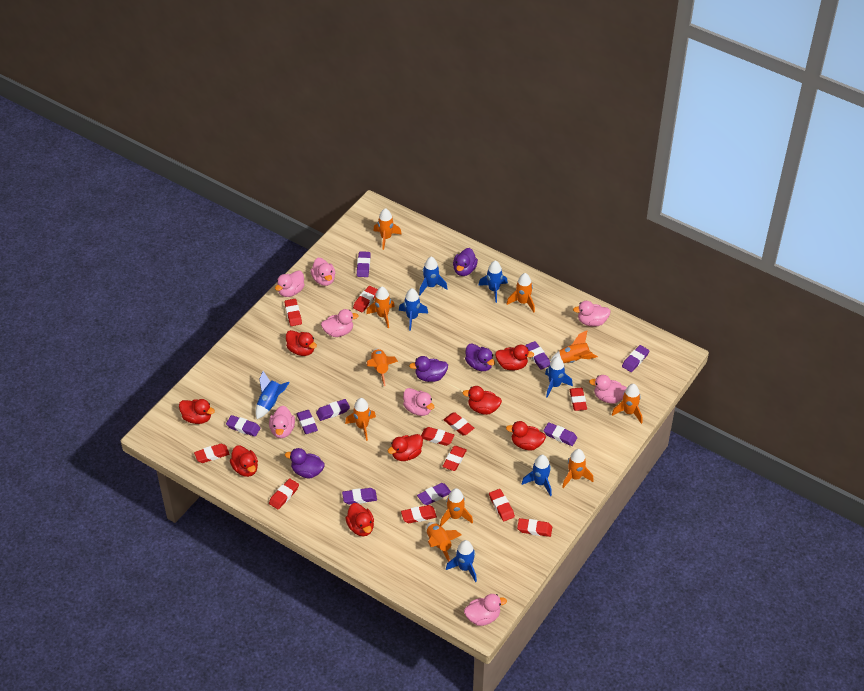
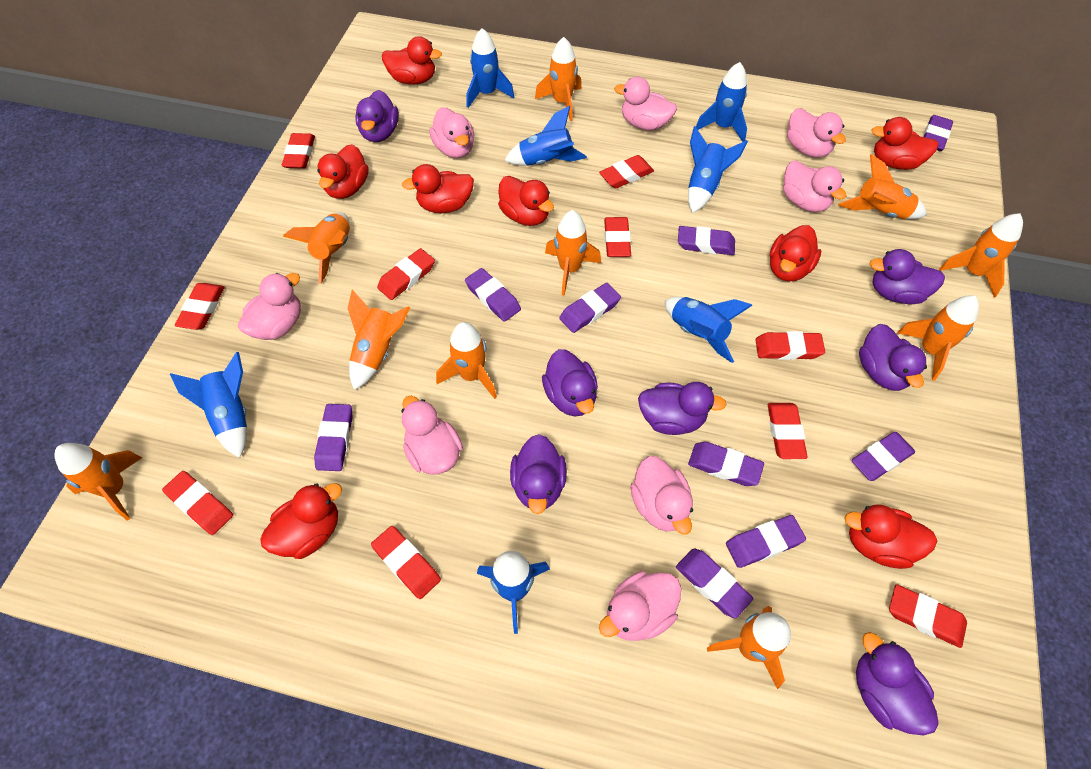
purple duck: 4 -> 7
red eraser: 11 -> 10

